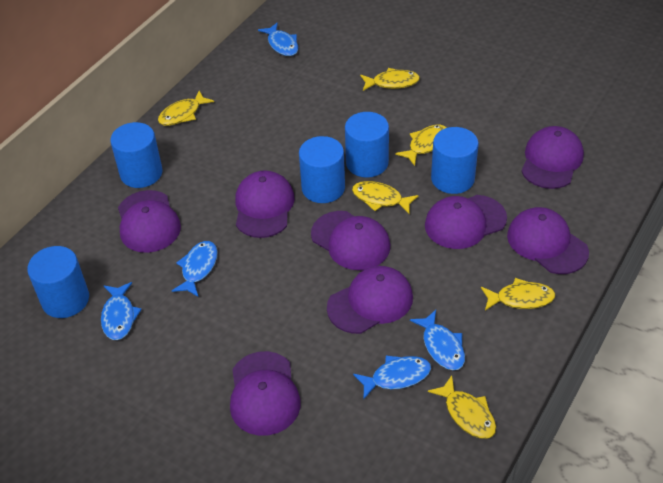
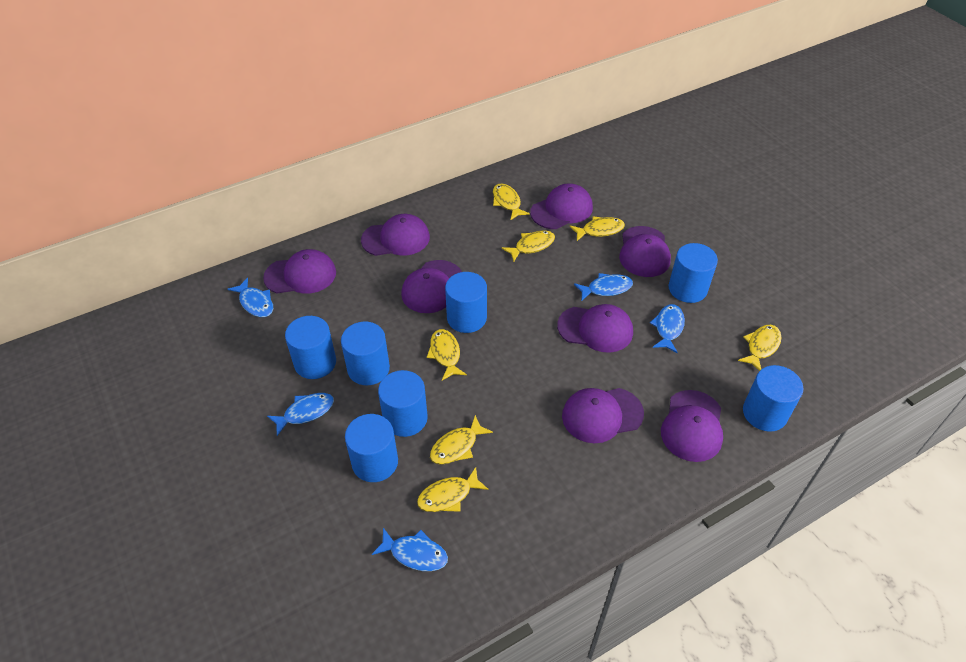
blue cylinder: 5 -> 7
yellow fish: 6 -> 7

